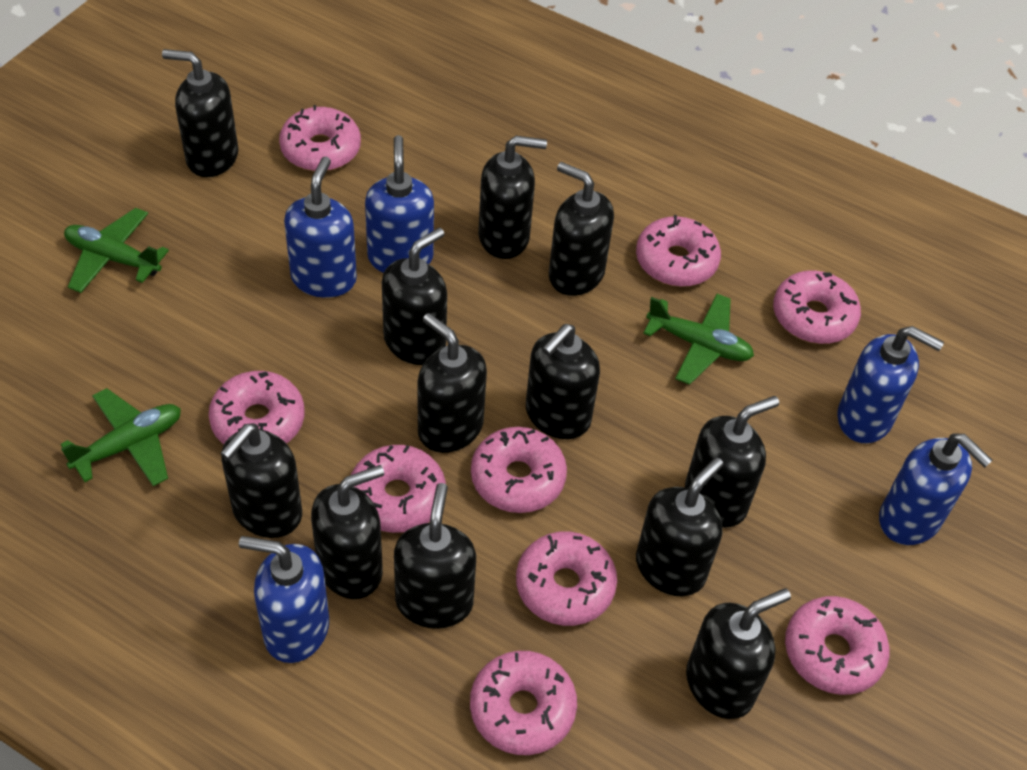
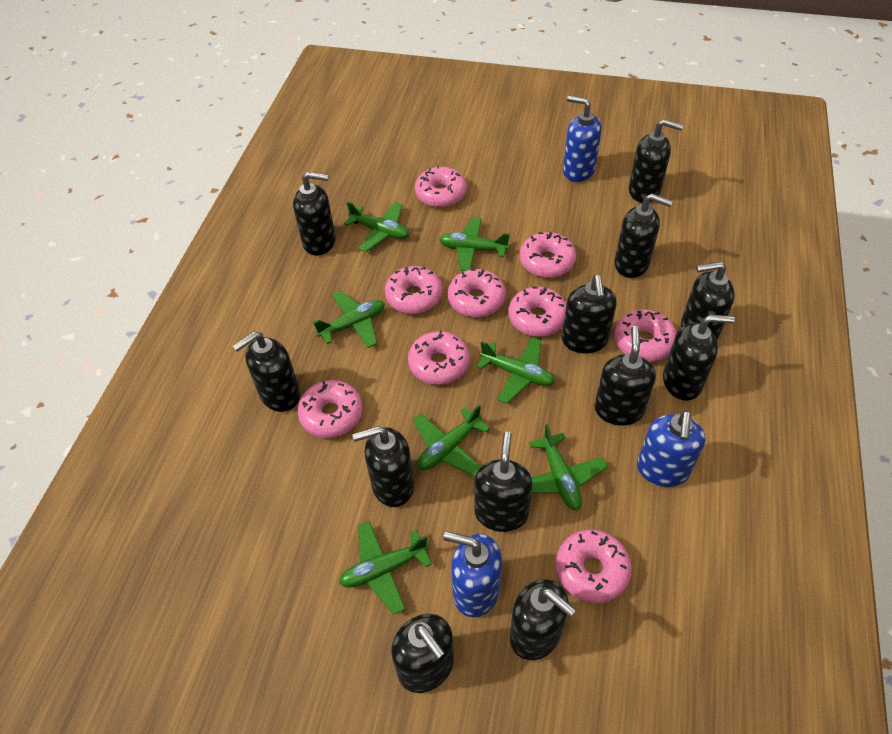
blue soap dispenser: 5 -> 3
green plane: 3 -> 7

